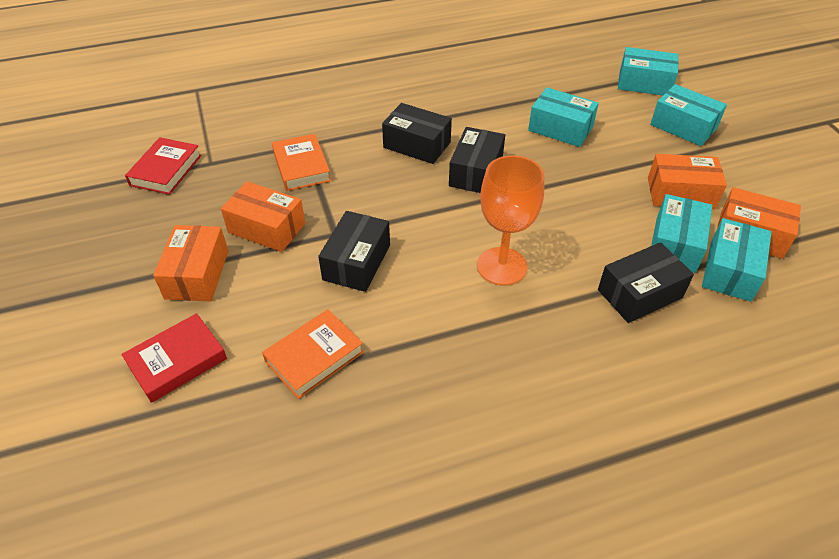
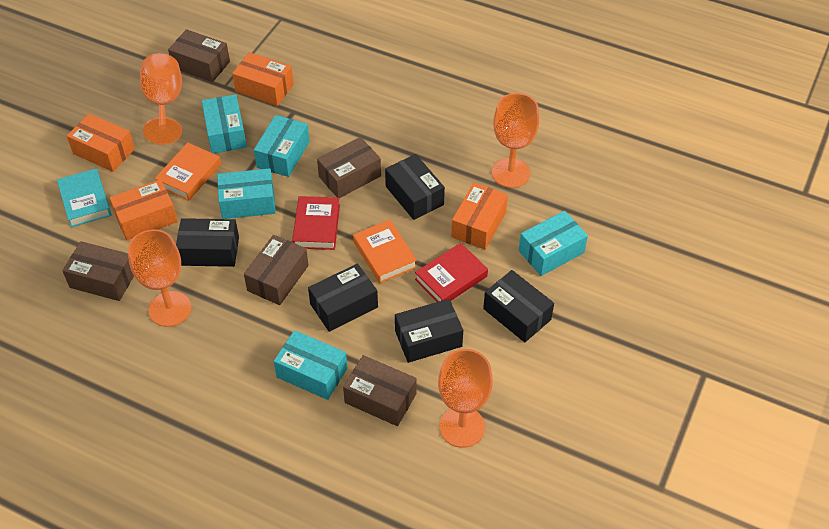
black box: 4 -> 5
brown box: 0 -> 5
orange goblet: 1 -> 4
turquoise book: 0 -> 1

